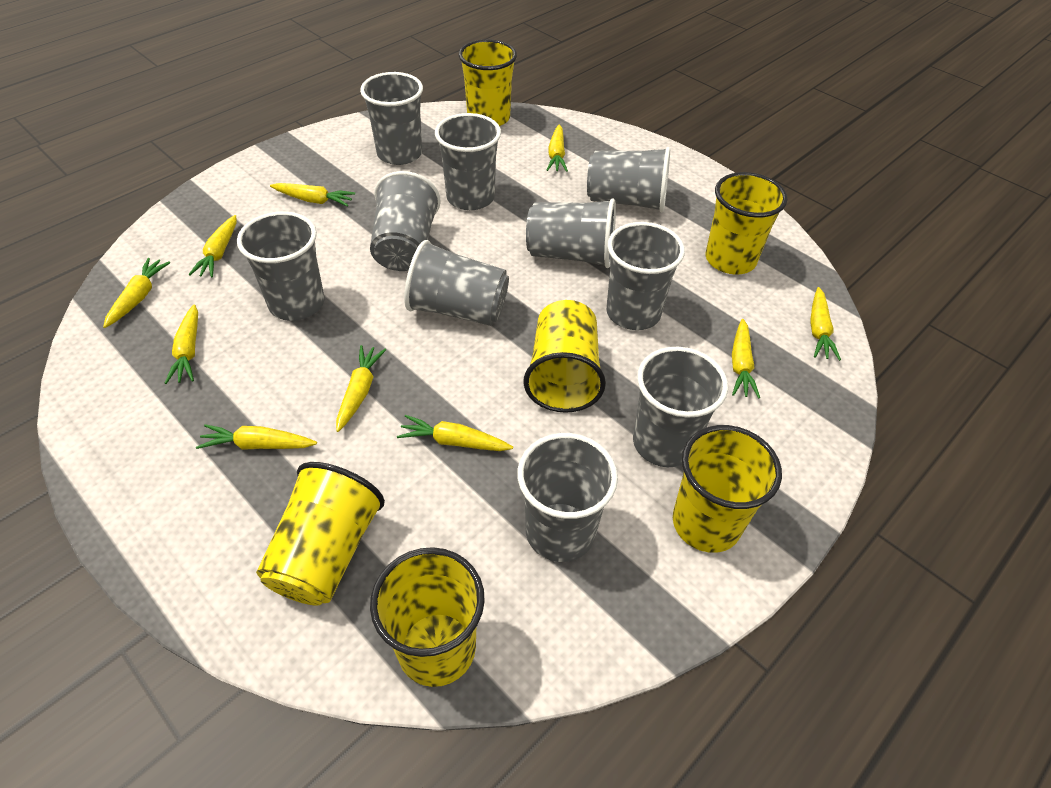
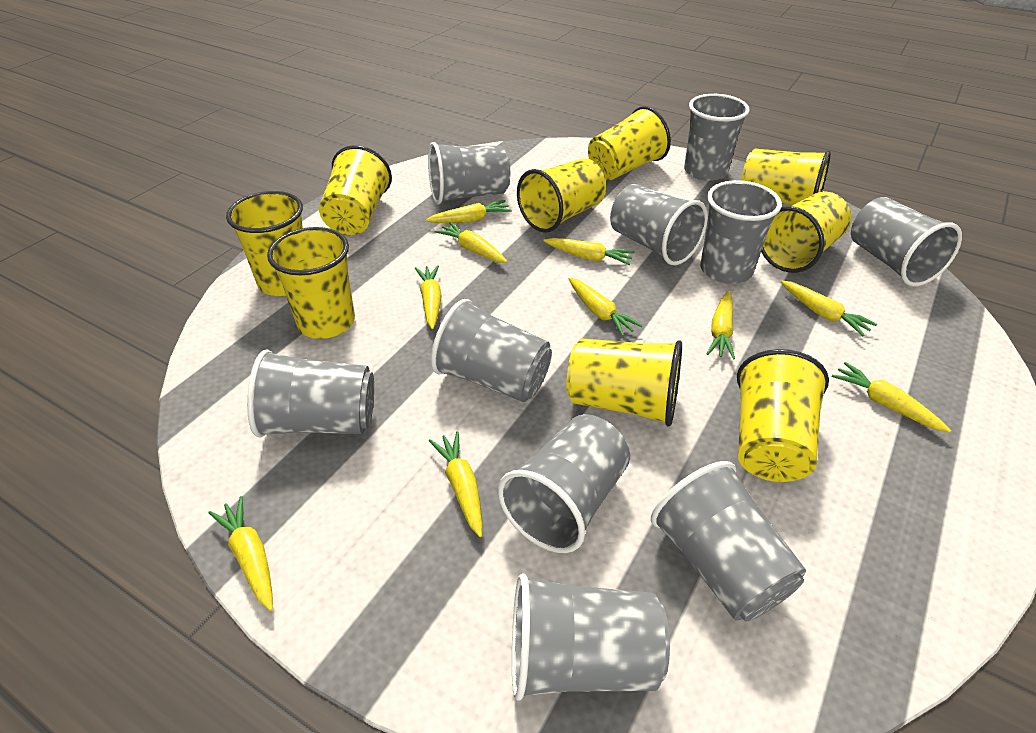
yellow cup: 6 -> 9

